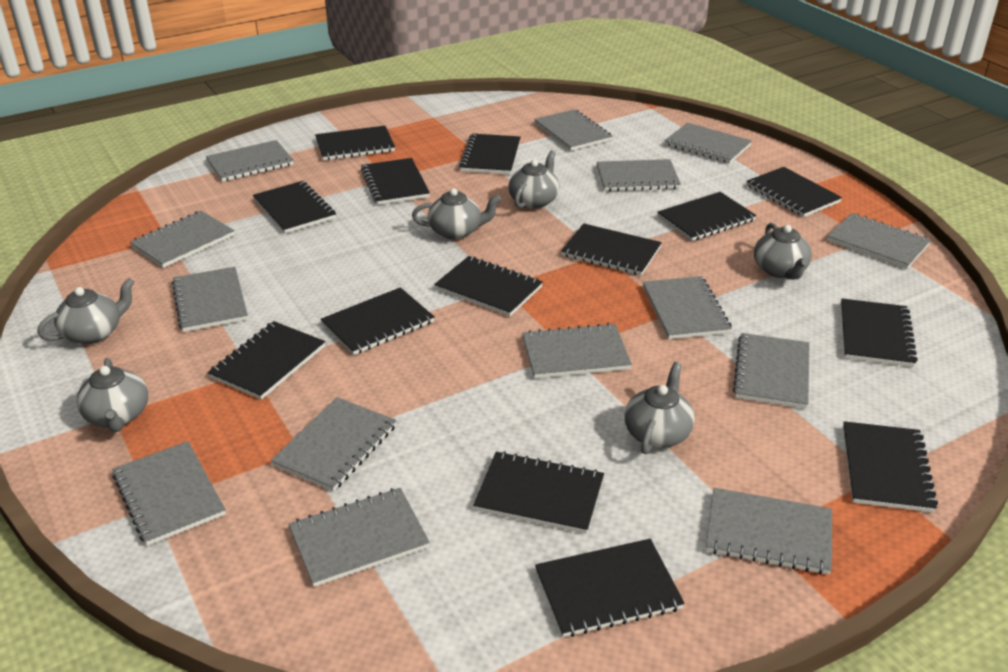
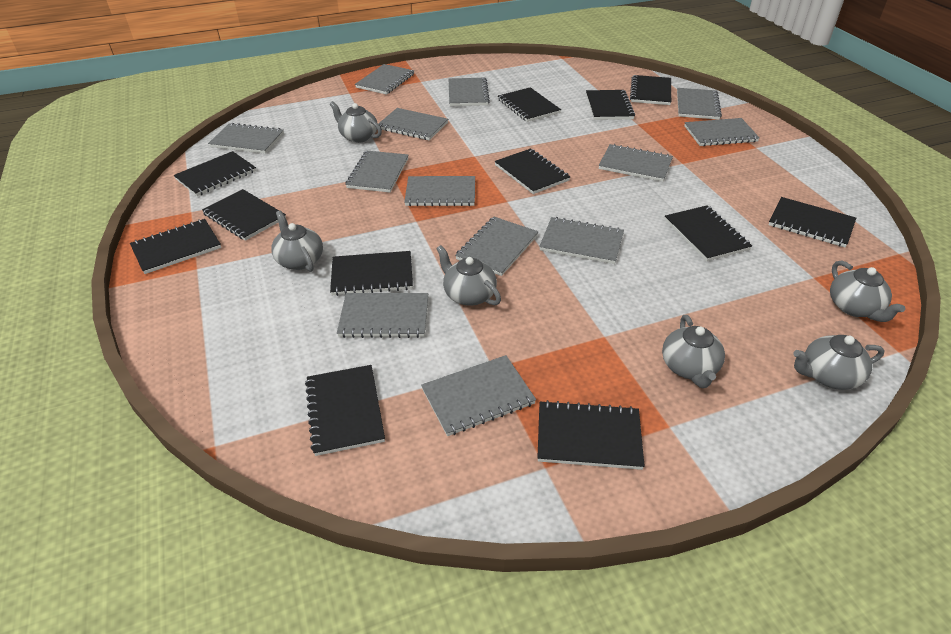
black notebook: 14 -> 12
grey notebook: 14 -> 13

